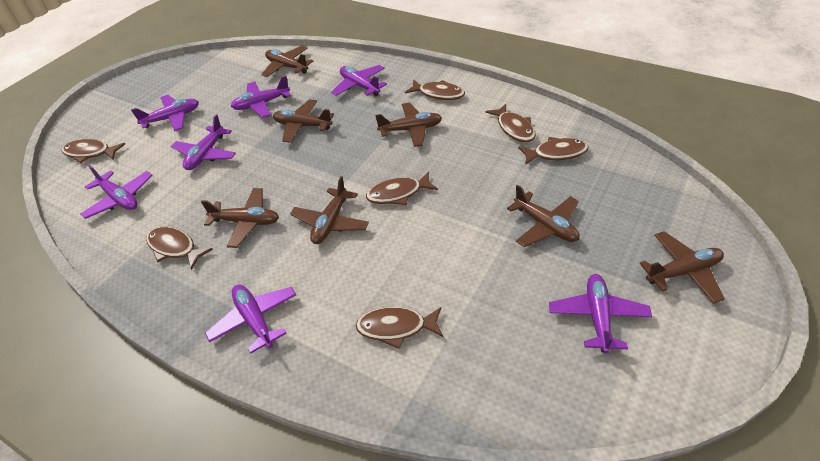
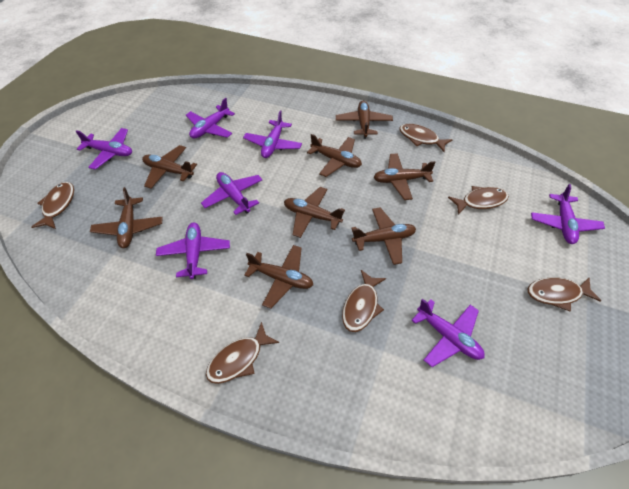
brown fish: 7 -> 6
brown plane: 7 -> 8

